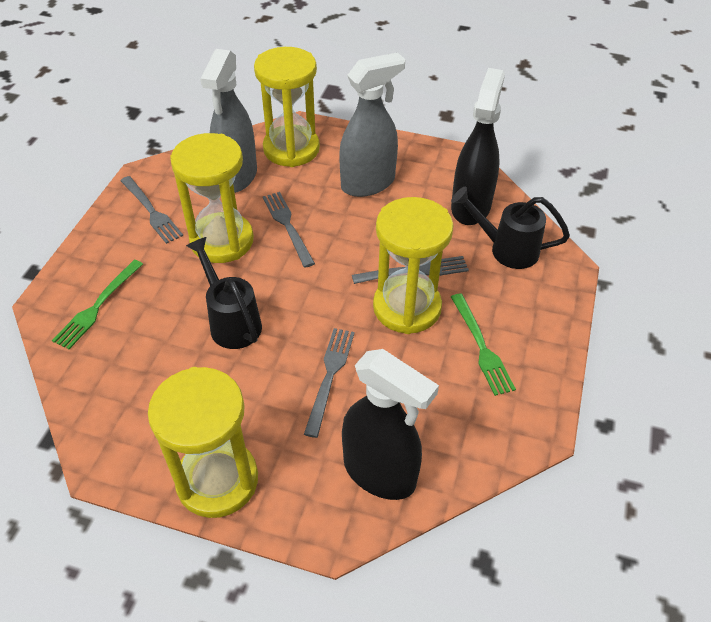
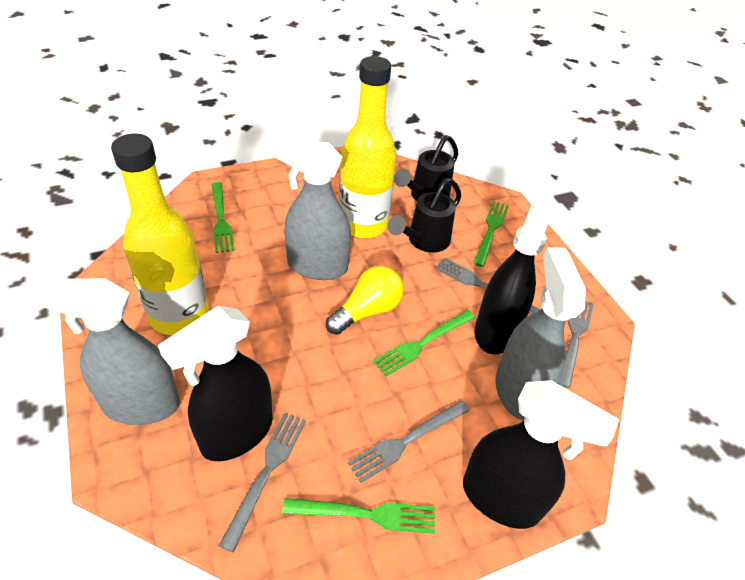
black spray bottle: 2 -> 3
green fork: 2 -> 4
grey spray bottle: 2 -> 3
yellow bottle: 0 -> 2
yellow hourglass: 4 -> 0
yellow light bulb: 0 -> 1

